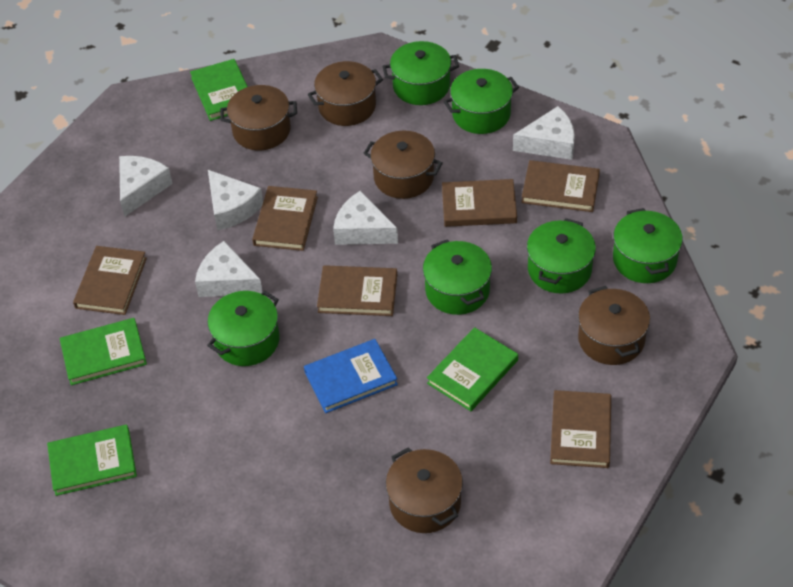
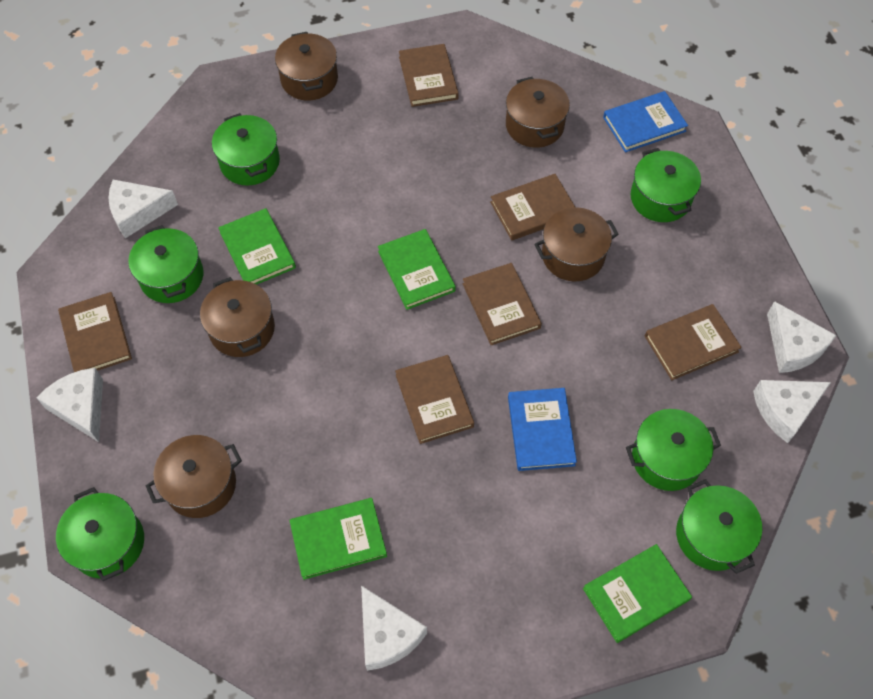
blue book: 1 -> 2

